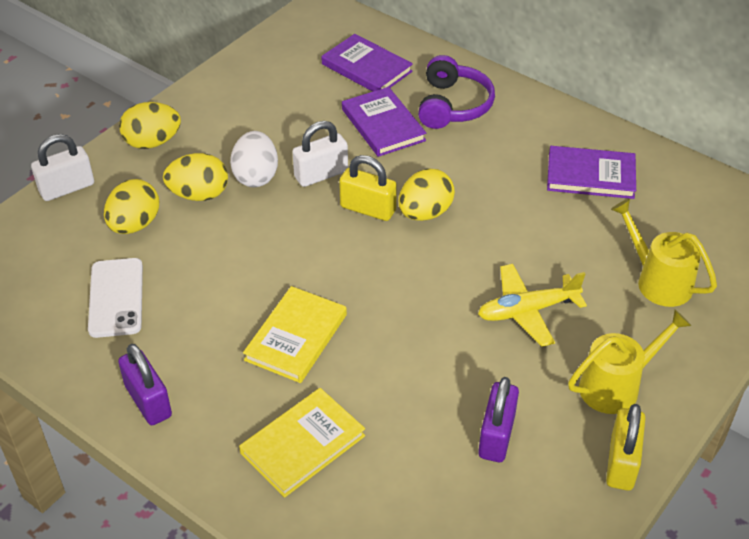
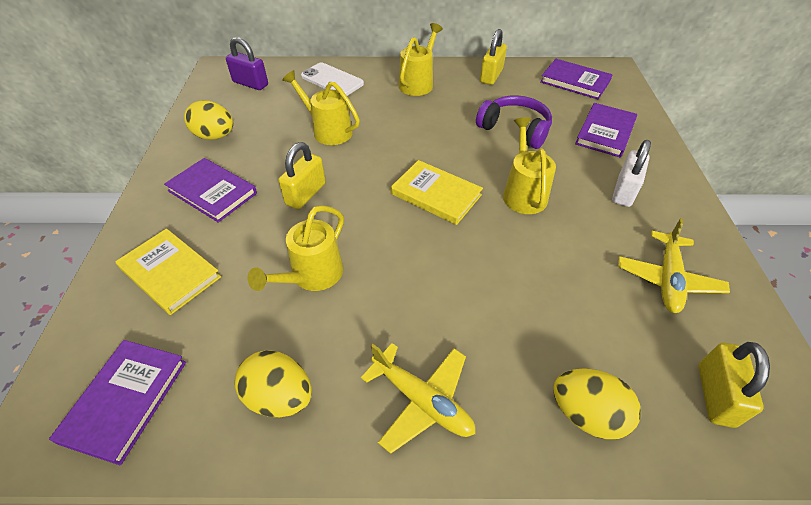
purple book: 3 -> 4
purple padlock: 2 -> 1
white egg: 1 -> 0
white padlock: 2 -> 1
yellow egg: 4 -> 3
yellow padlock: 2 -> 3
yellow plane: 1 -> 2
yellow watering can: 2 -> 4

